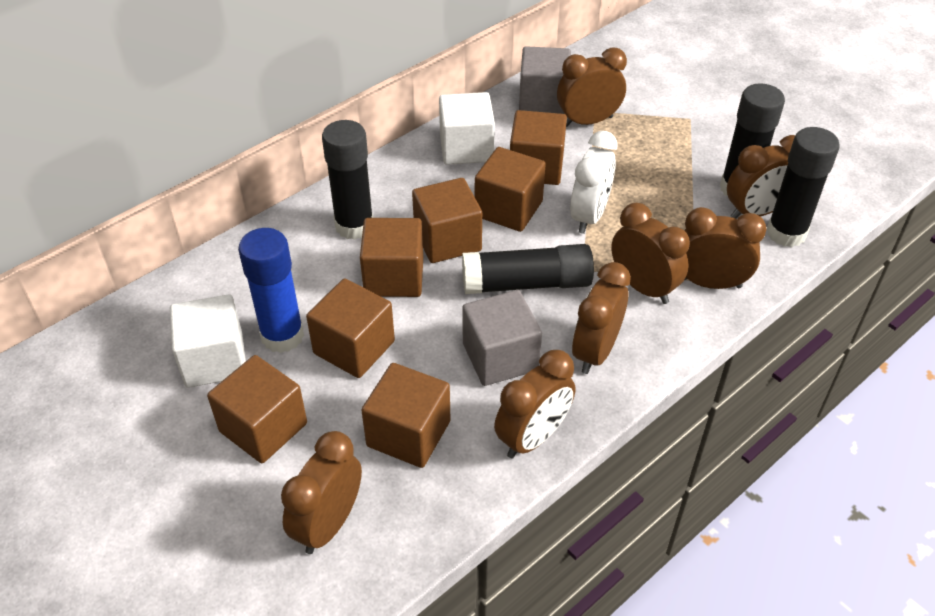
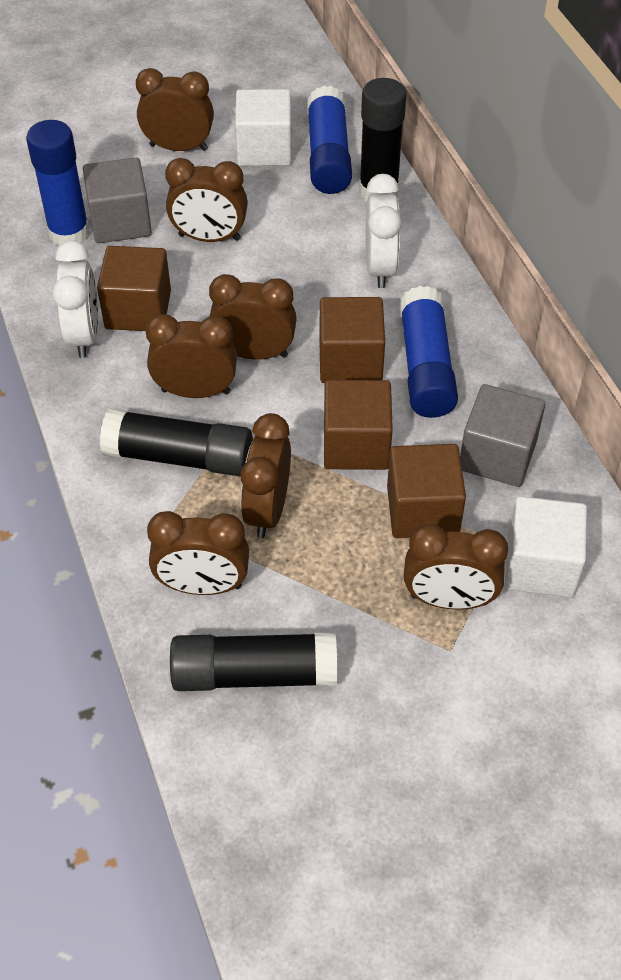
black glue stick: 4 -> 3
blue glue stick: 1 -> 3
brown cube: 7 -> 4
white clock: 1 -> 2

